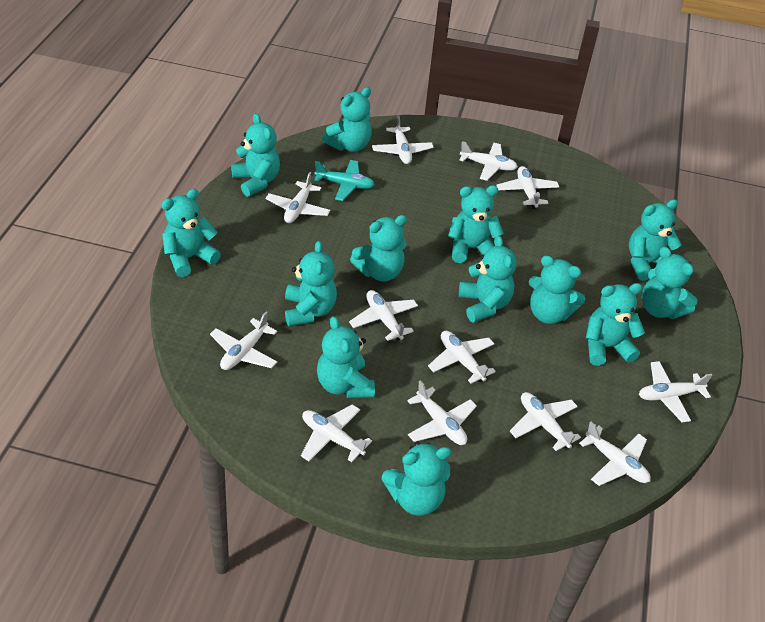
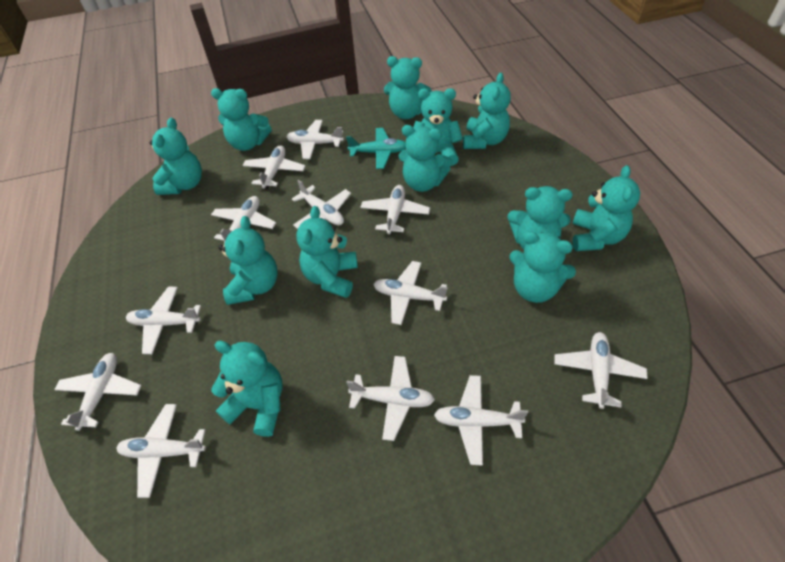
turquoise teddy bear: 13 -> 12

